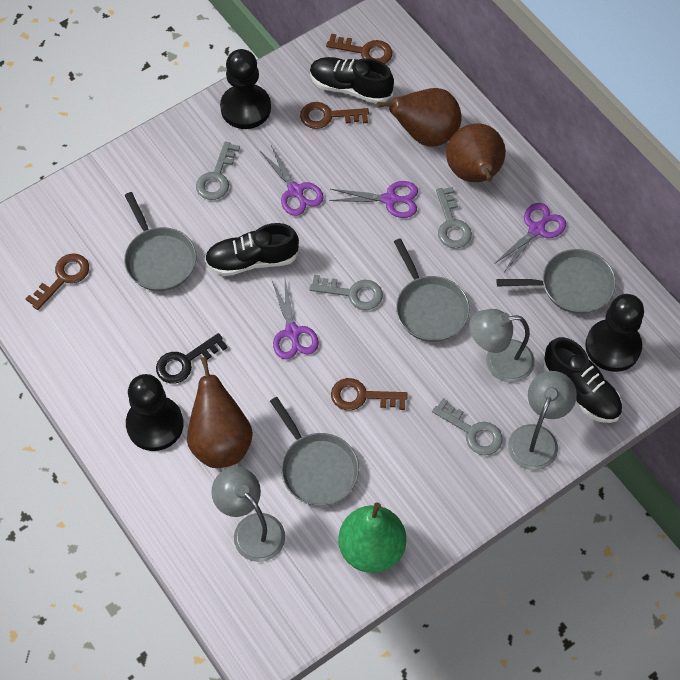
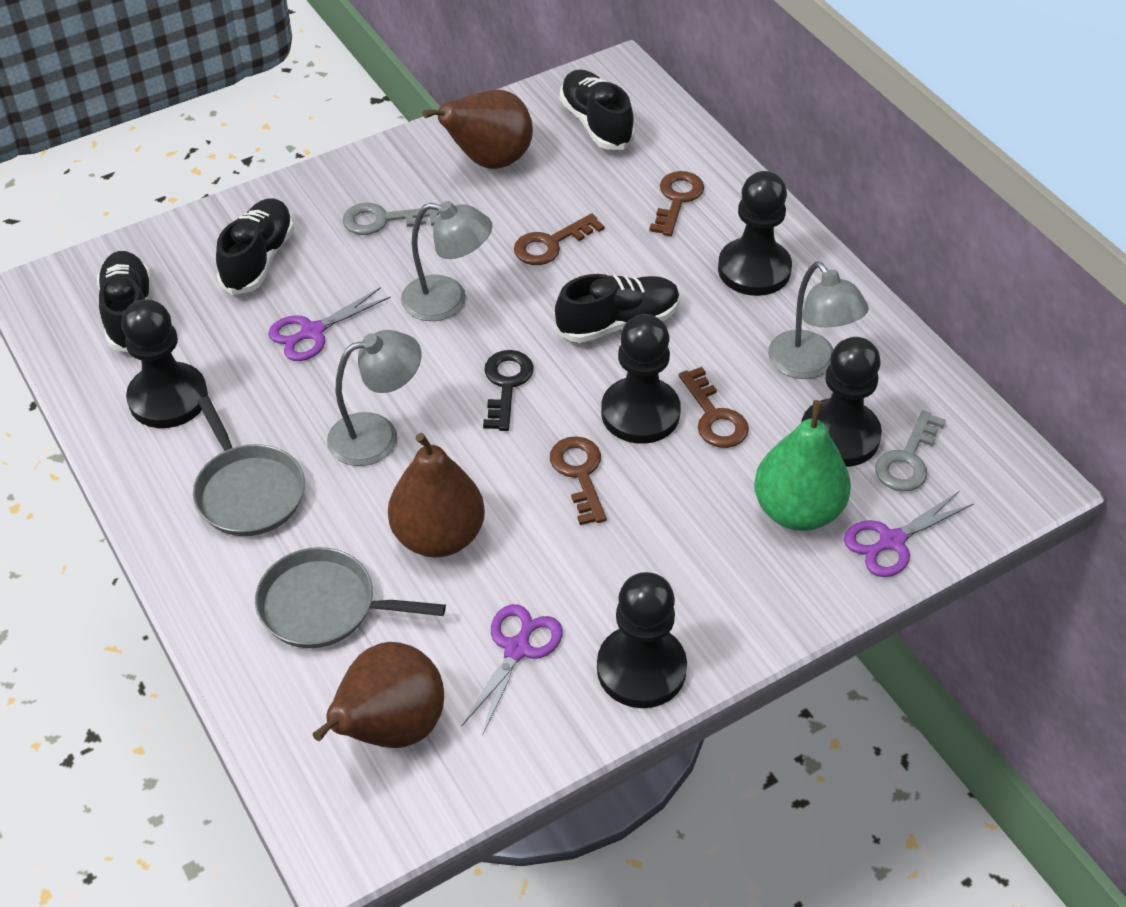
black pawn: 3 -> 5
black shoe: 3 -> 4
grey key: 4 -> 2
grey pan: 4 -> 2
purple scissors: 4 -> 3

